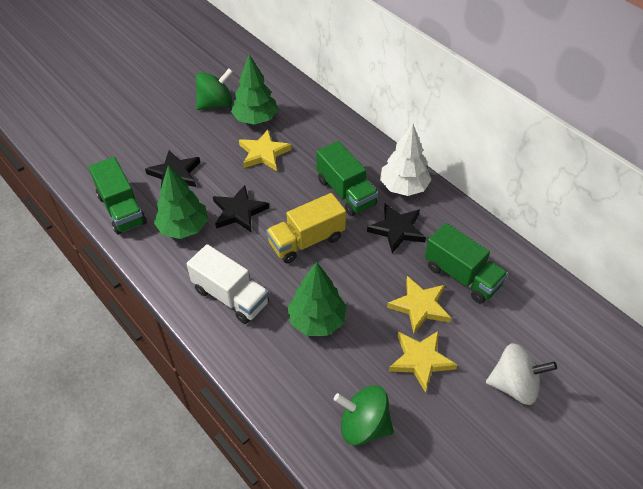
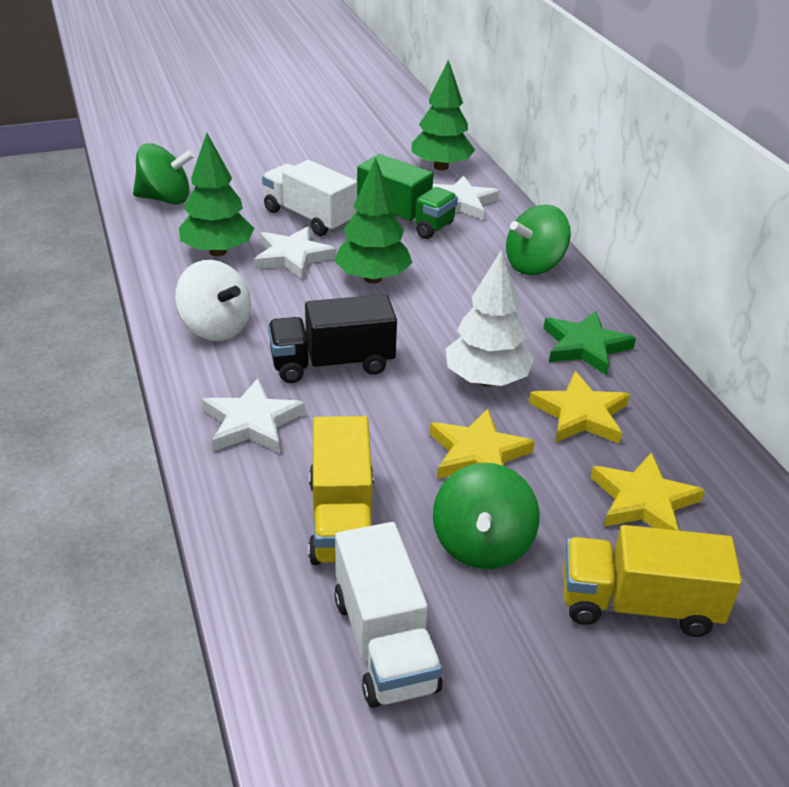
black star: 3 -> 0
black truck: 0 -> 1
green spinning top: 2 -> 3
green star: 0 -> 1
green truck: 3 -> 1
white star: 0 -> 3
white truck: 1 -> 2
yellow truck: 1 -> 2

